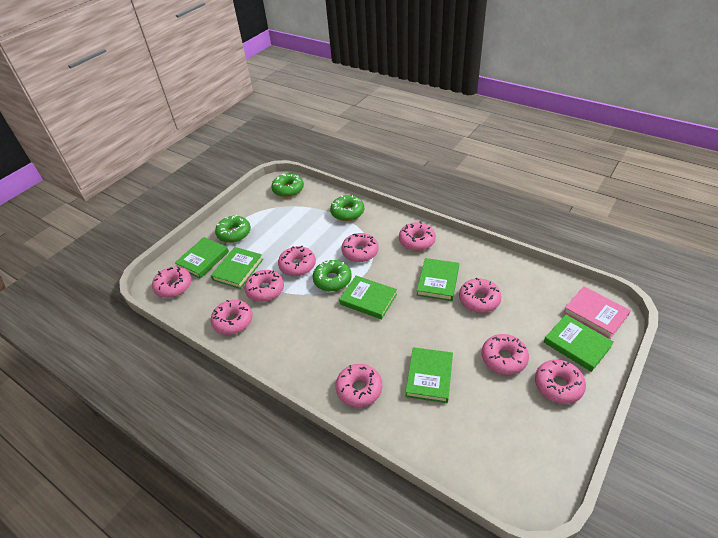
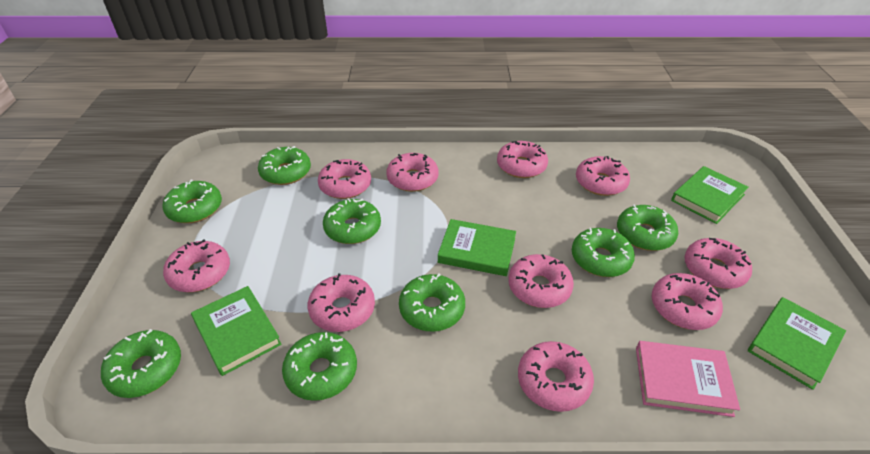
green book: 6 -> 4
green donut: 4 -> 8

